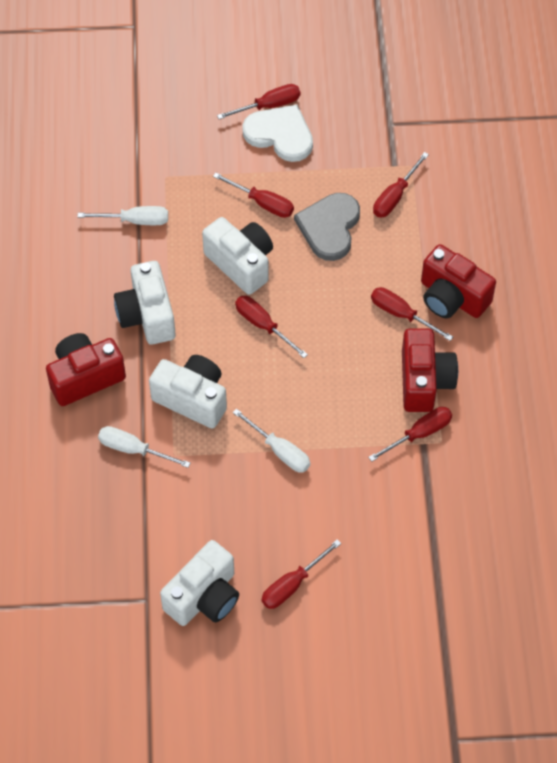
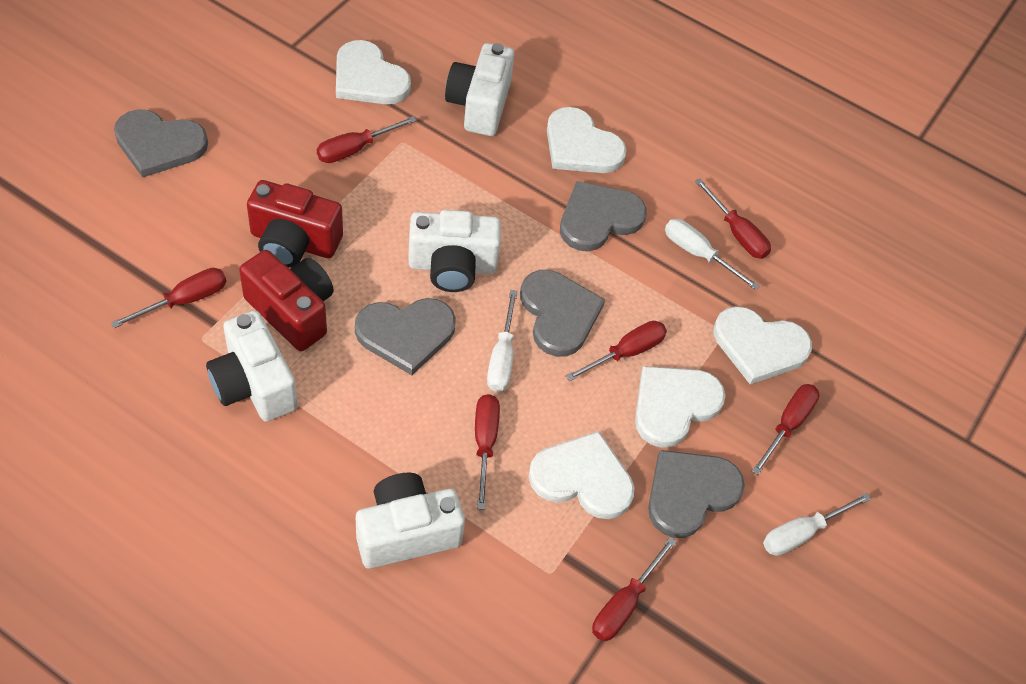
grey heart: 1 -> 5
red camera: 3 -> 2
white heart: 1 -> 5

